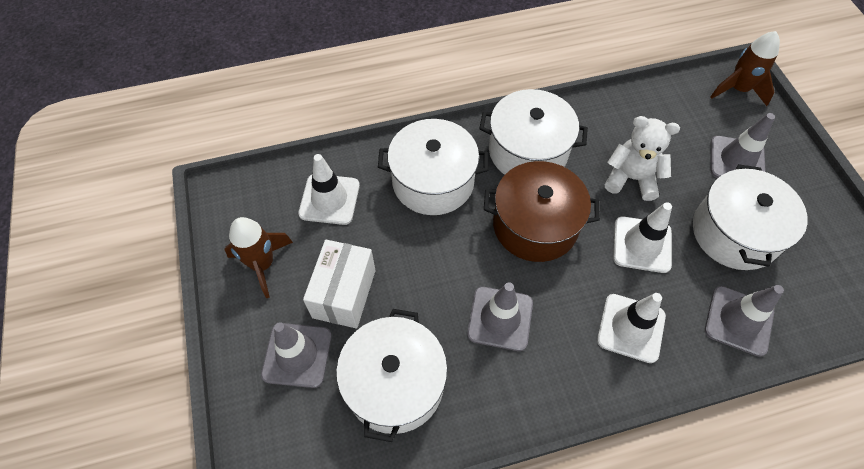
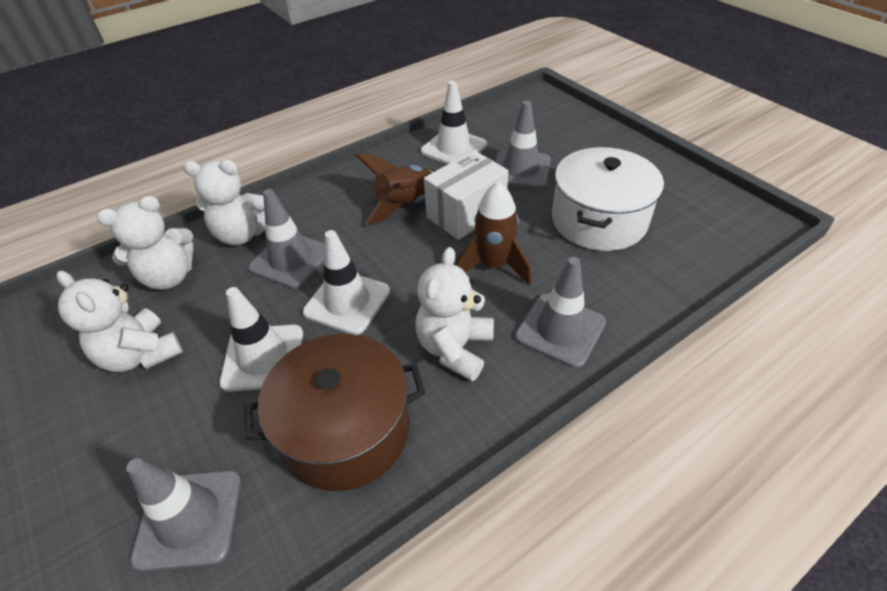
white pot: 4 -> 1
white teddy bear: 1 -> 4

